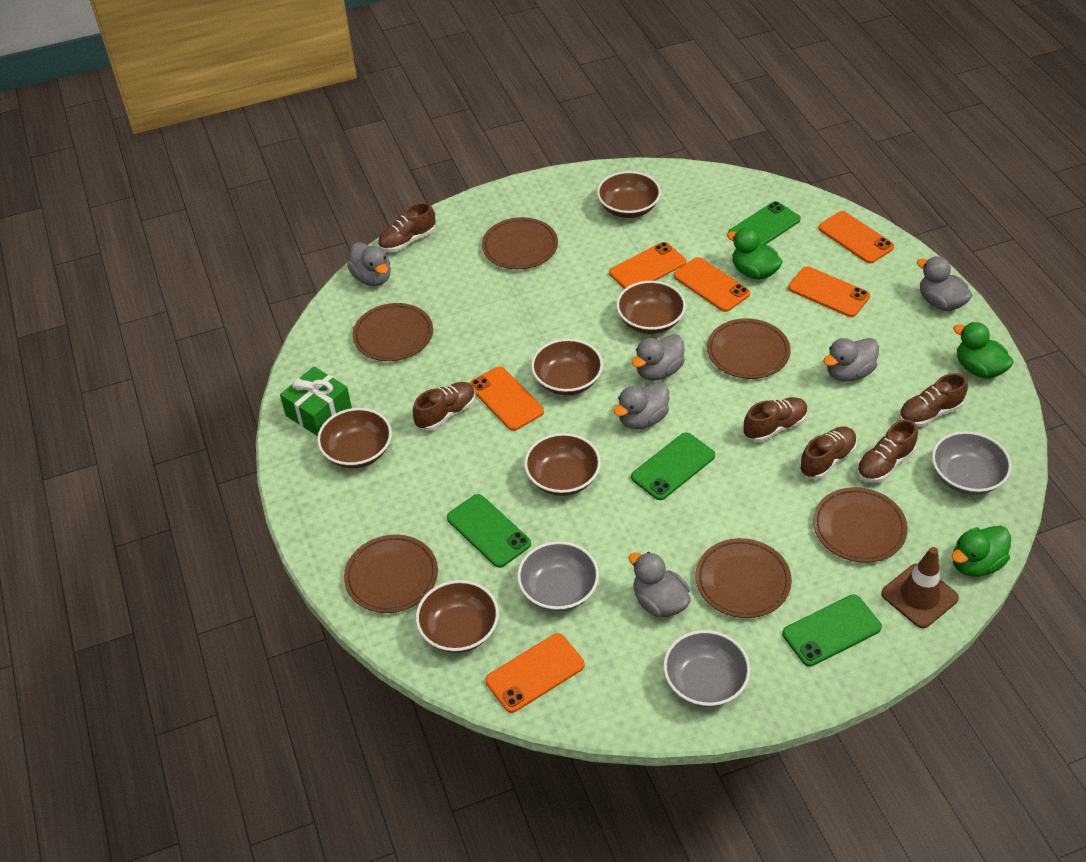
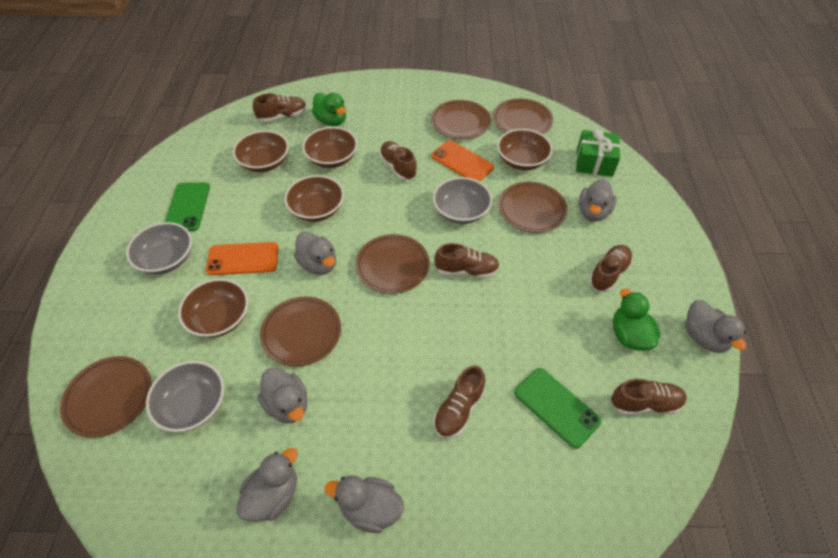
brown bowl: 6 -> 5
brown traffic cone: 1 -> 0
green duck: 3 -> 2
green phone: 4 -> 2
orange phone: 6 -> 2

